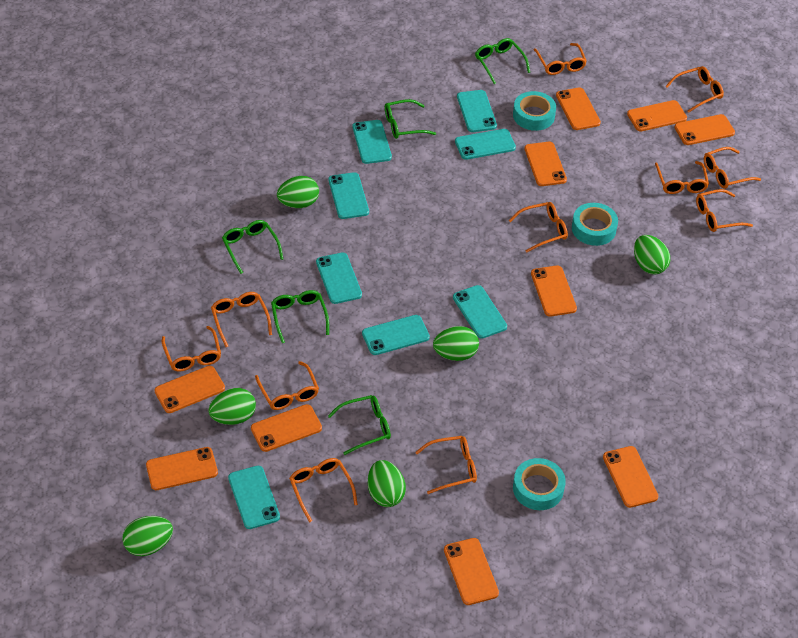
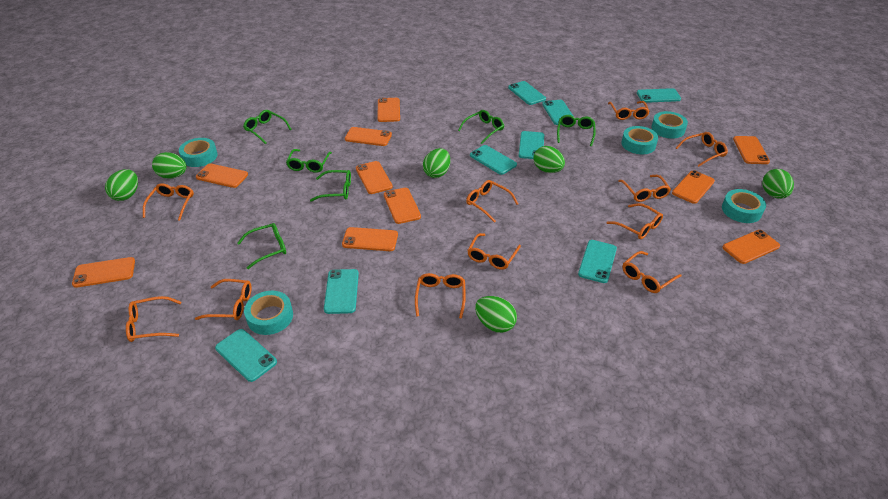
green glasses: 5 -> 6
turquoise tape: 3 -> 5

